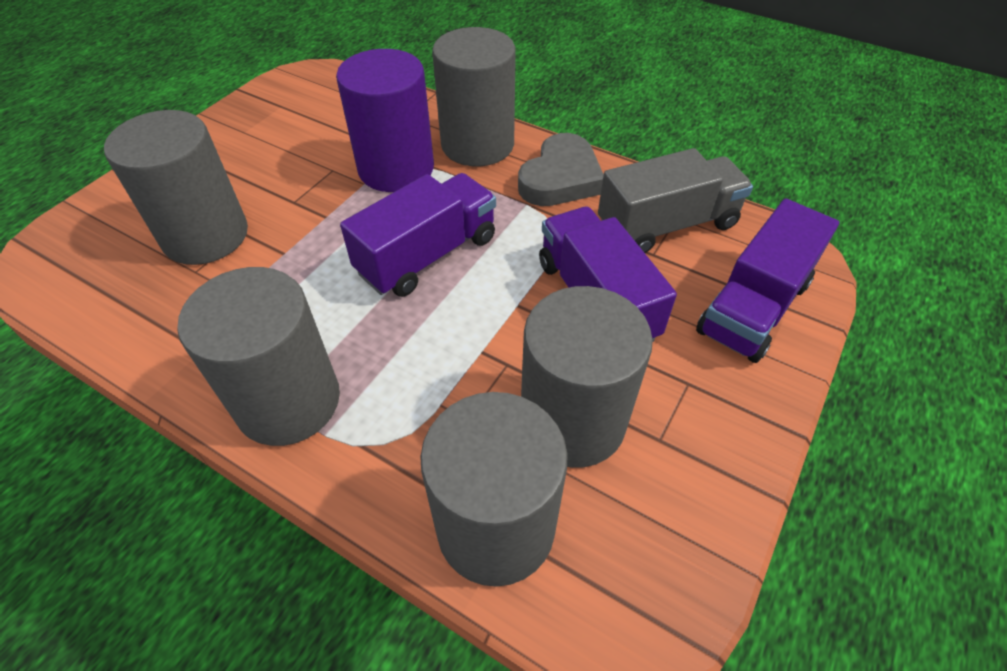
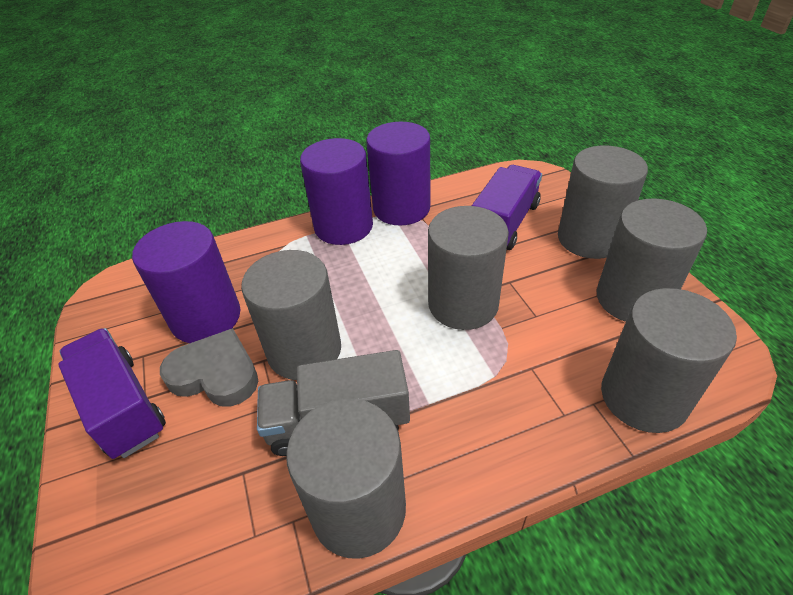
grey cylinder: 5 -> 6
purple cylinder: 1 -> 3
purple truck: 3 -> 2

